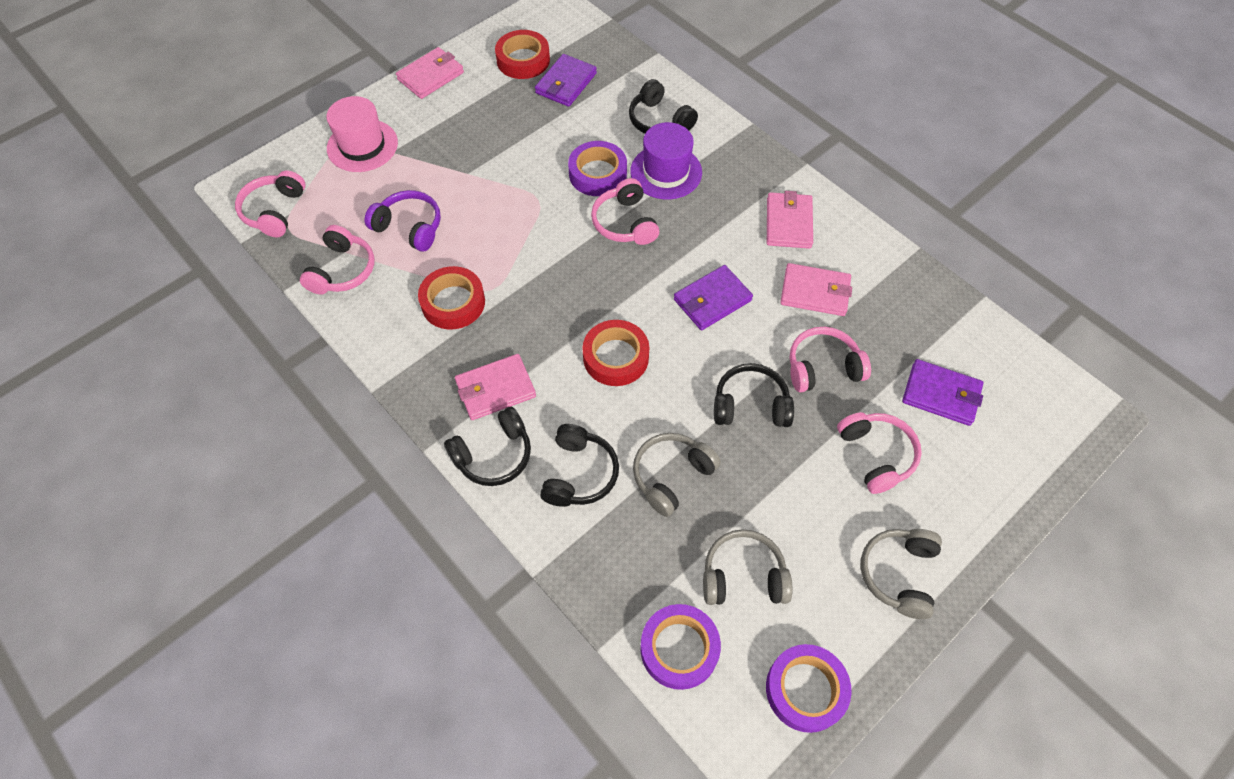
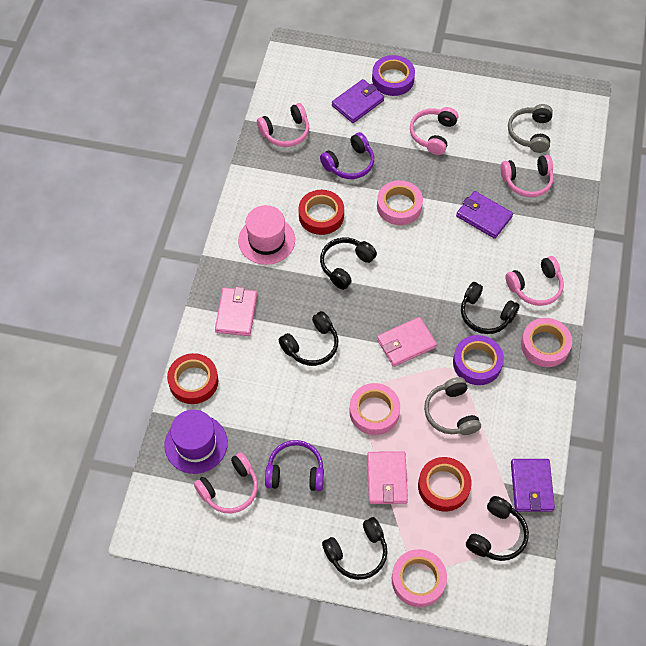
black headphones: 4 -> 5
grey headphones: 3 -> 2
pink tape: 0 -> 4
pink wallet: 4 -> 3
purple headphones: 1 -> 2
purple tape: 3 -> 2

